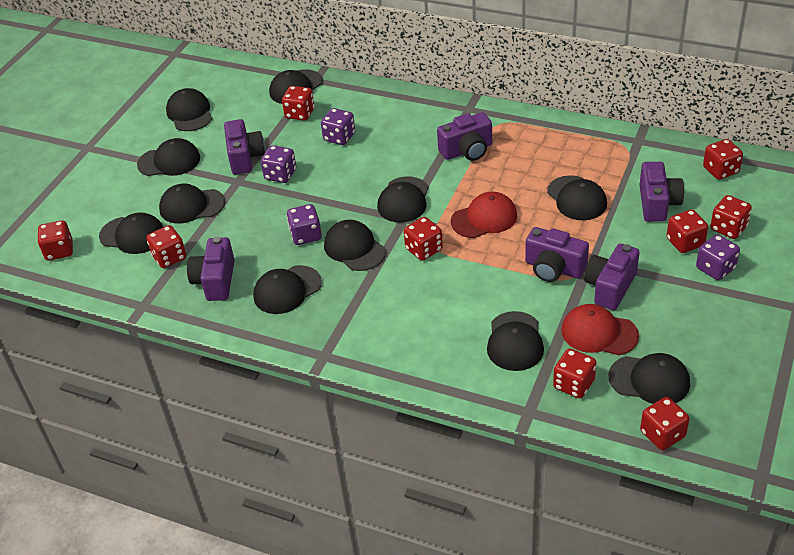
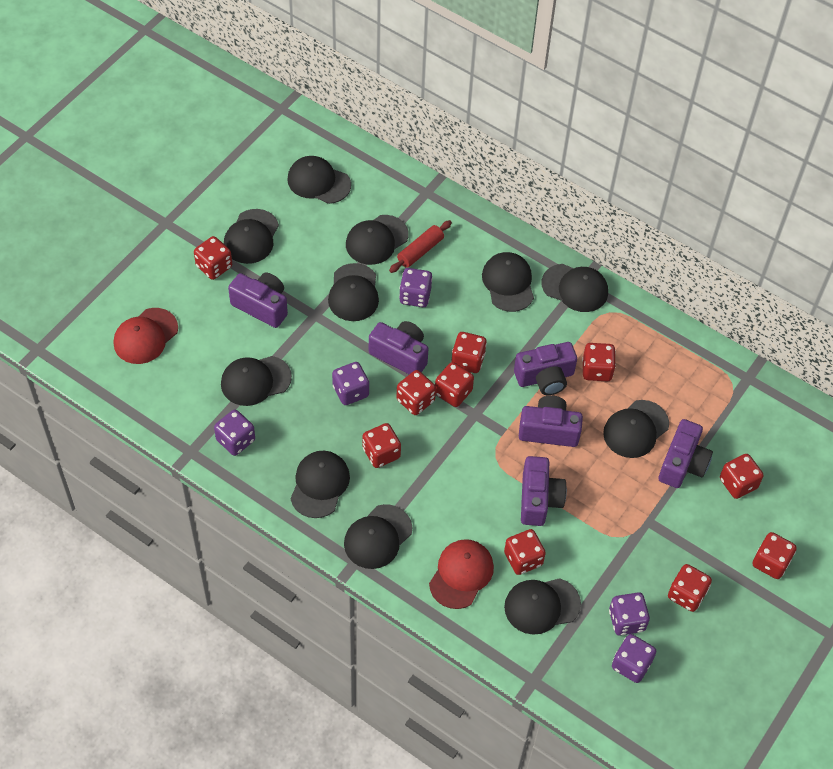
purple dice: 4 -> 5
red dice: 9 -> 10
red rolling pin: 0 -> 1

